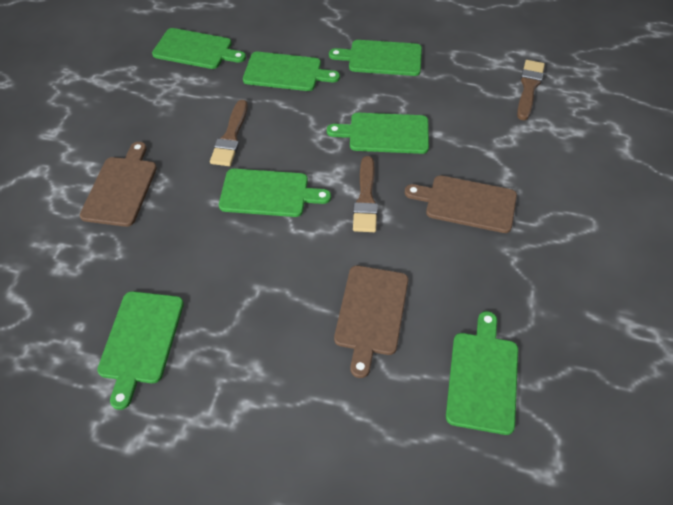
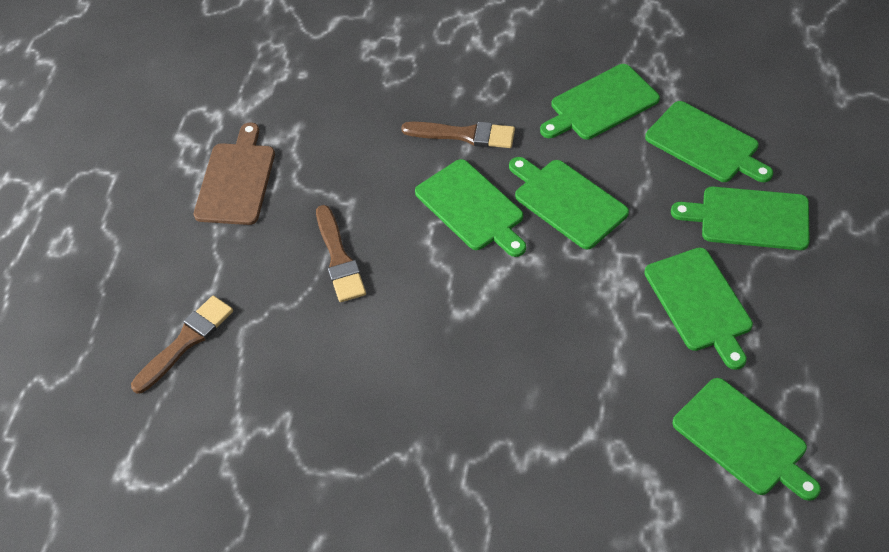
brown cutting board: 3 -> 1

